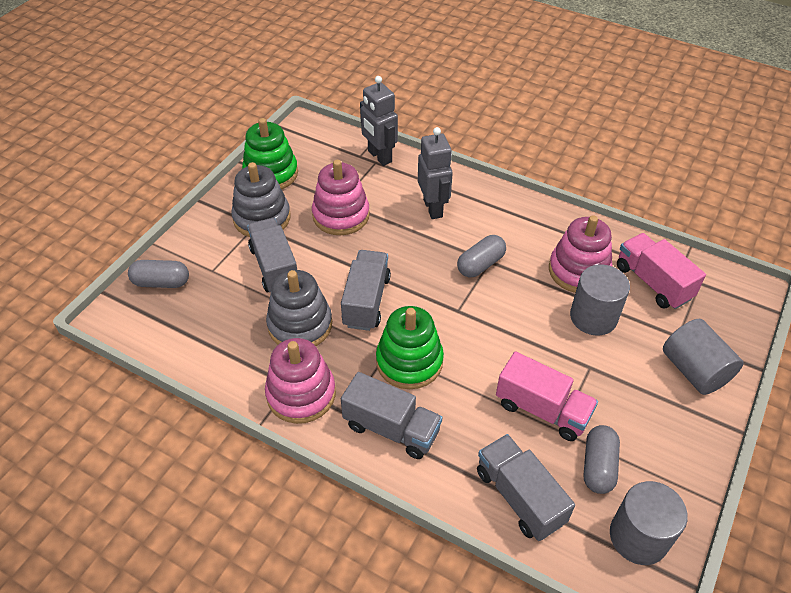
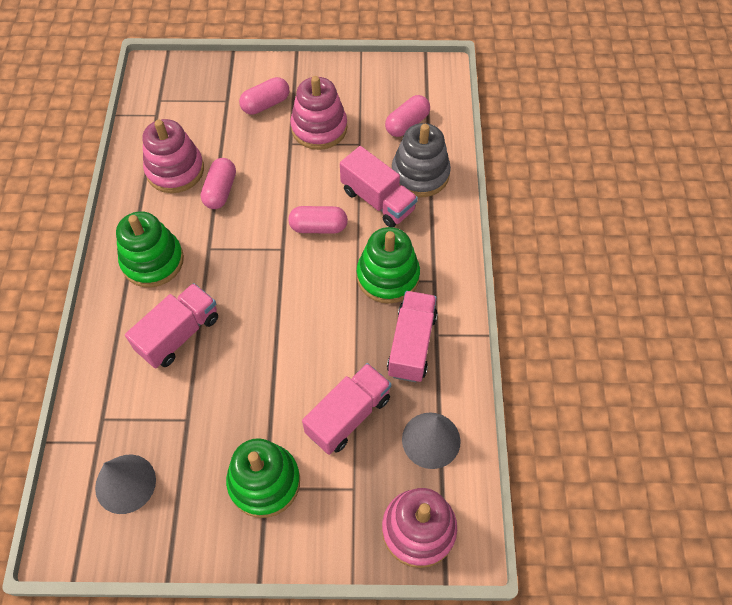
green stacking toy: 2 -> 3
grey capsule: 3 -> 0
grey cone: 0 -> 2
grey cylinder: 3 -> 0
grey robot: 2 -> 0
grey stacking toy: 2 -> 1
grey truck: 4 -> 0
pink capsule: 0 -> 4
pink truck: 2 -> 4

